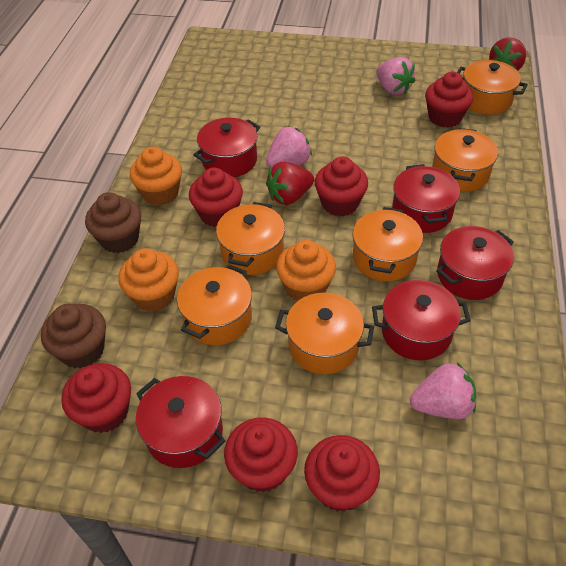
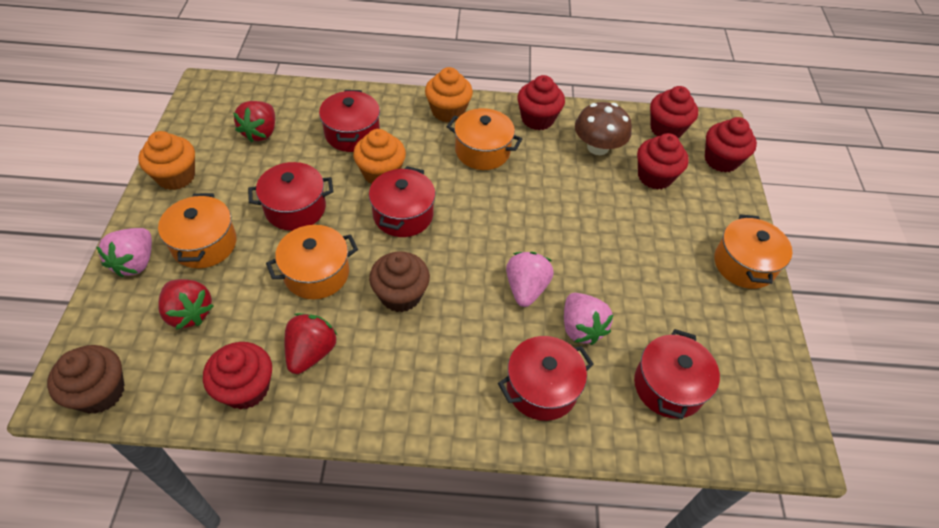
brown mushroom: 0 -> 1
orange pot: 6 -> 4
red cupcake: 6 -> 5
red strawberry: 2 -> 3

